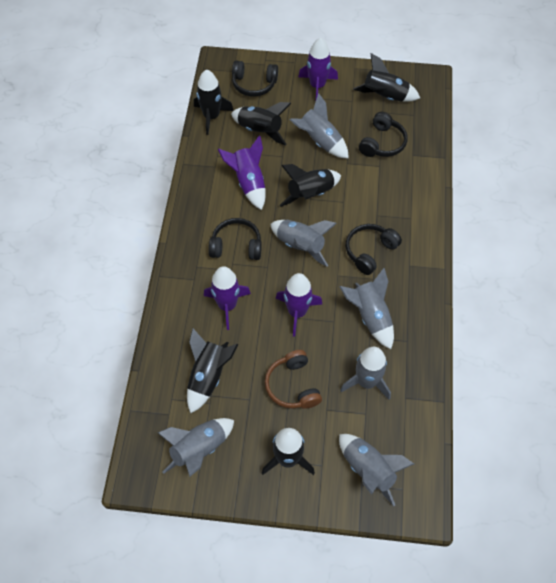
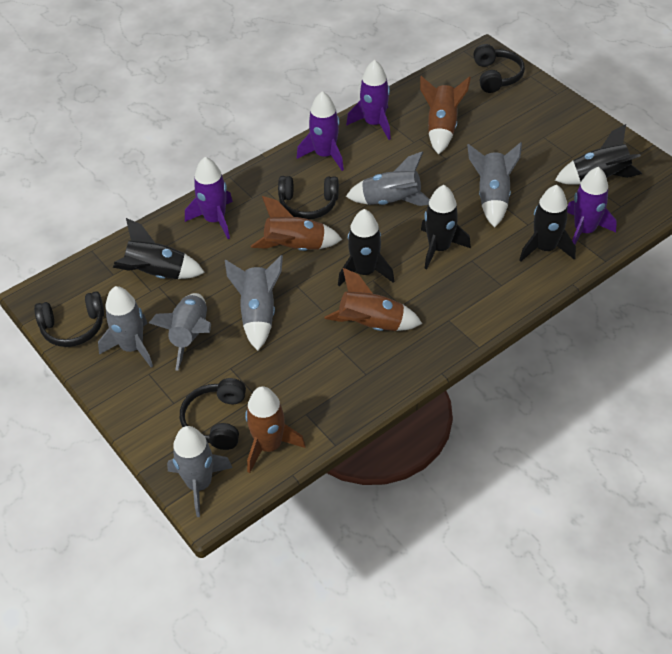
black rocket: 6 -> 5
brown headphones: 1 -> 0
brown rocket: 0 -> 4

